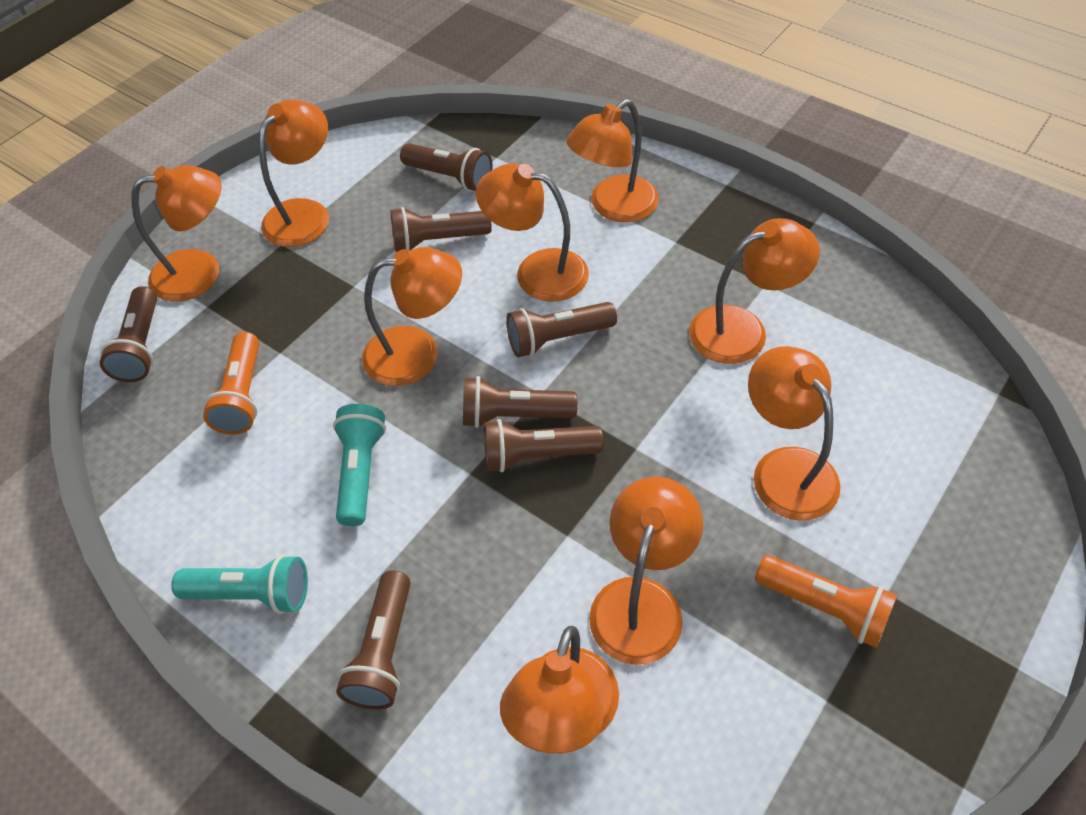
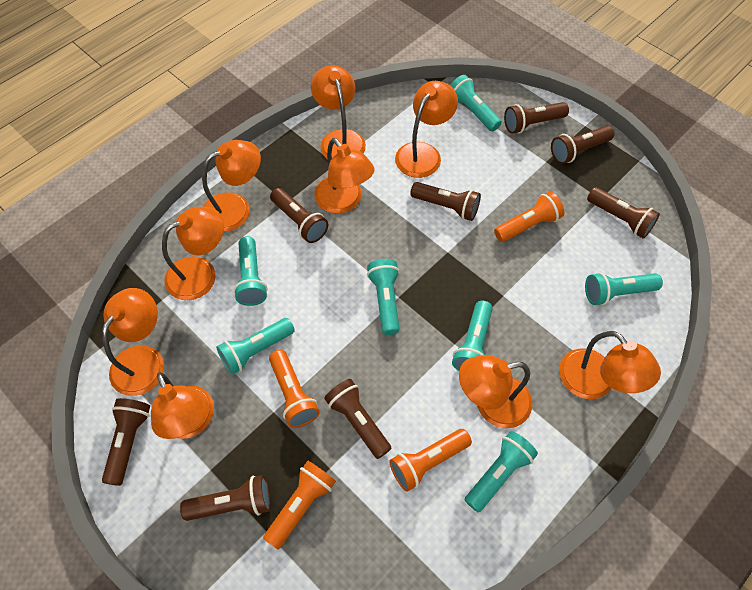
brown flashlight: 7 -> 8
orange flashlight: 2 -> 4
turquoise flashlight: 2 -> 7

